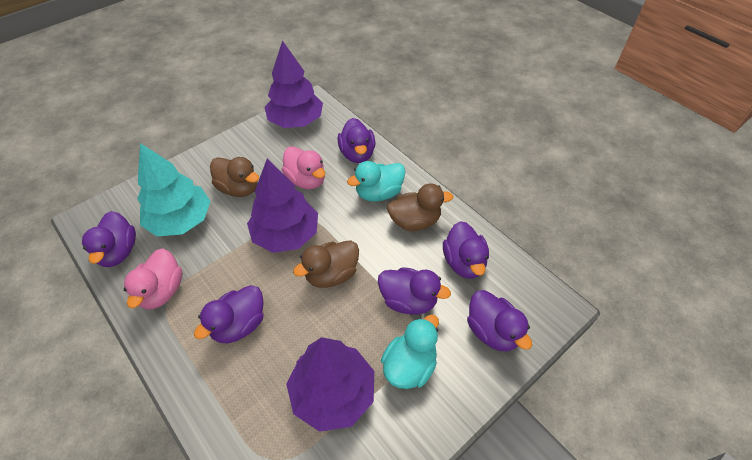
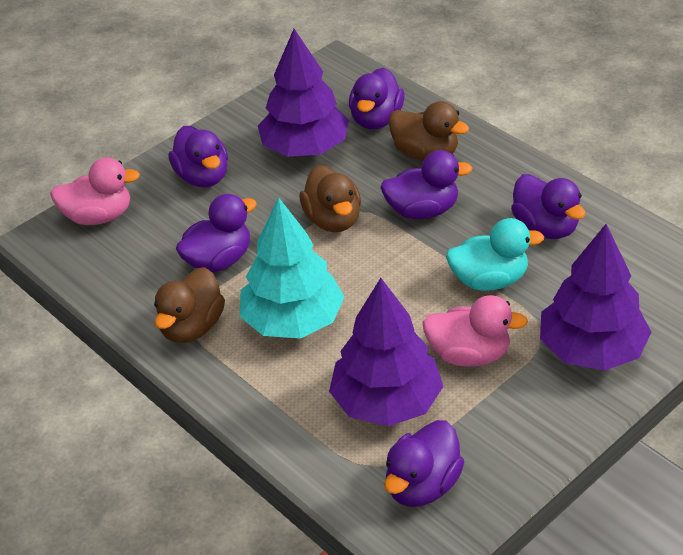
turquoise duck: 2 -> 1

